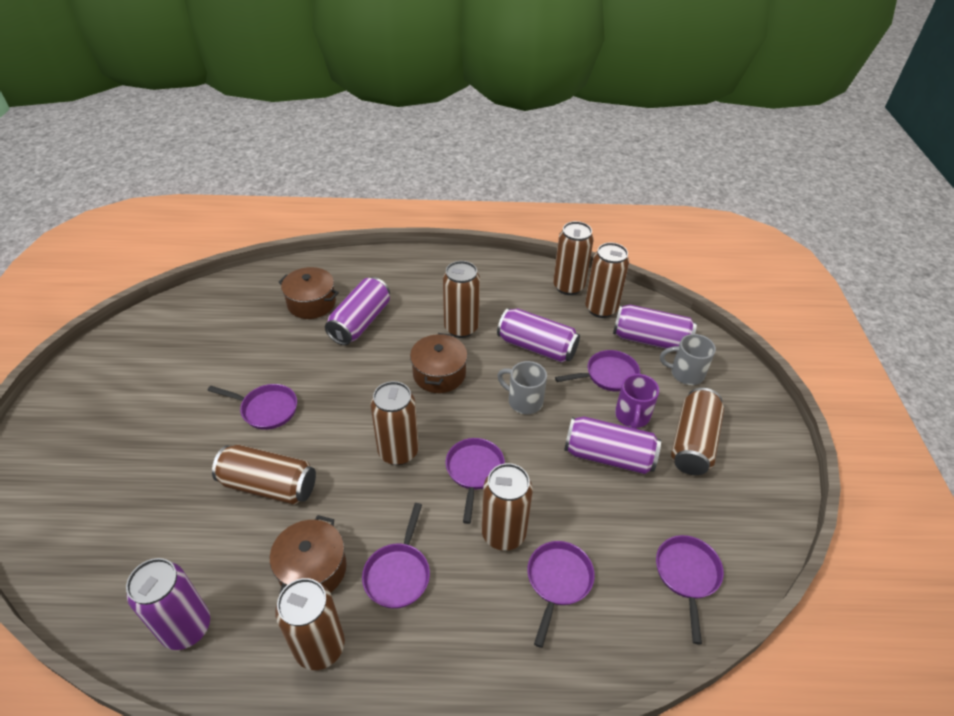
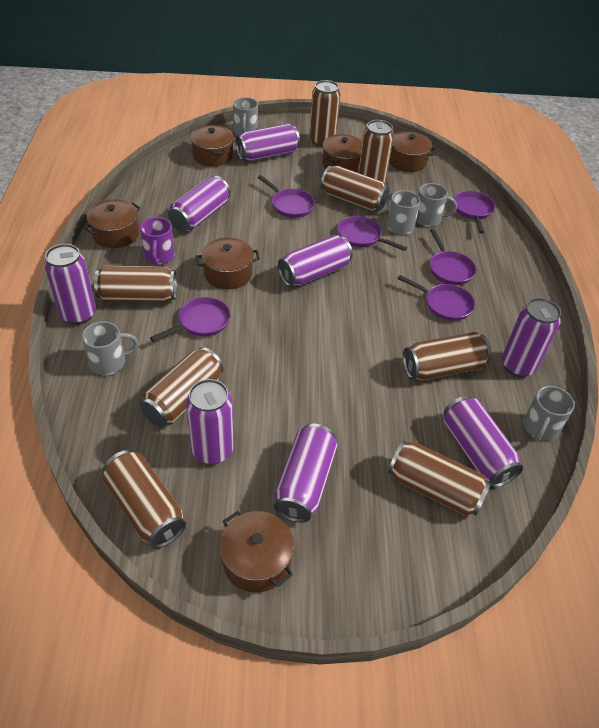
brown pot: 3 -> 6
grey mug: 2 -> 5
purple can: 5 -> 8

